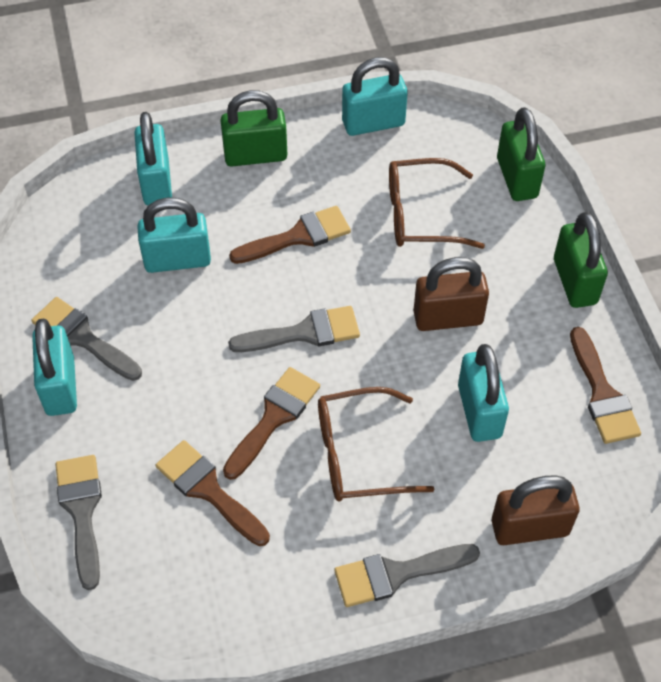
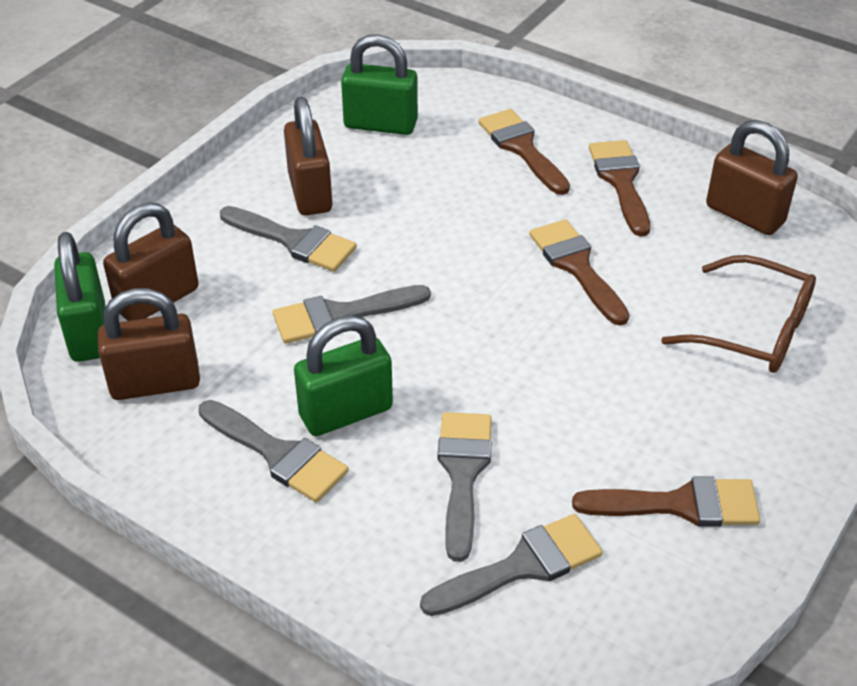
brown glasses: 2 -> 1
brown padlock: 2 -> 4
grey brush: 4 -> 5
turquoise padlock: 5 -> 0

